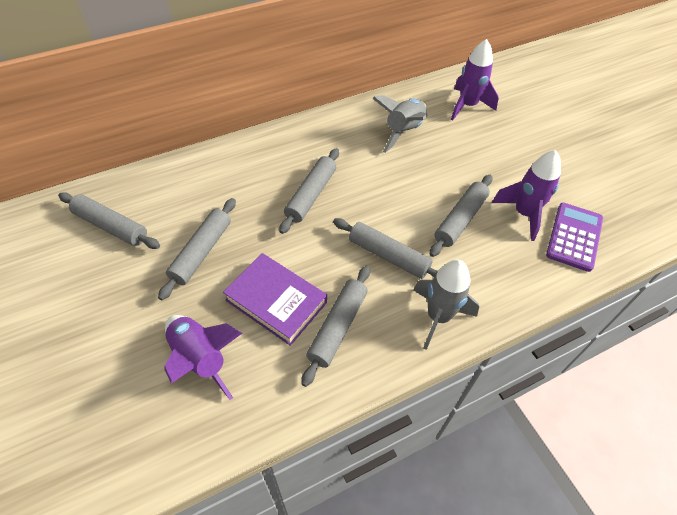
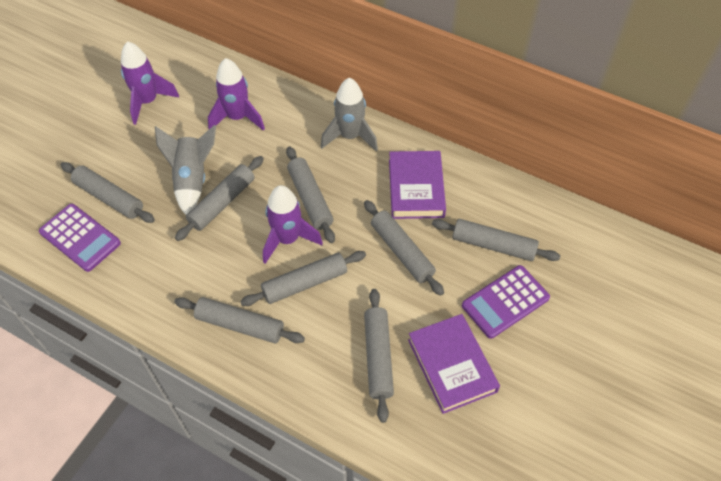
grey rolling pin: 6 -> 8
purple book: 1 -> 2
purple calculator: 1 -> 2

